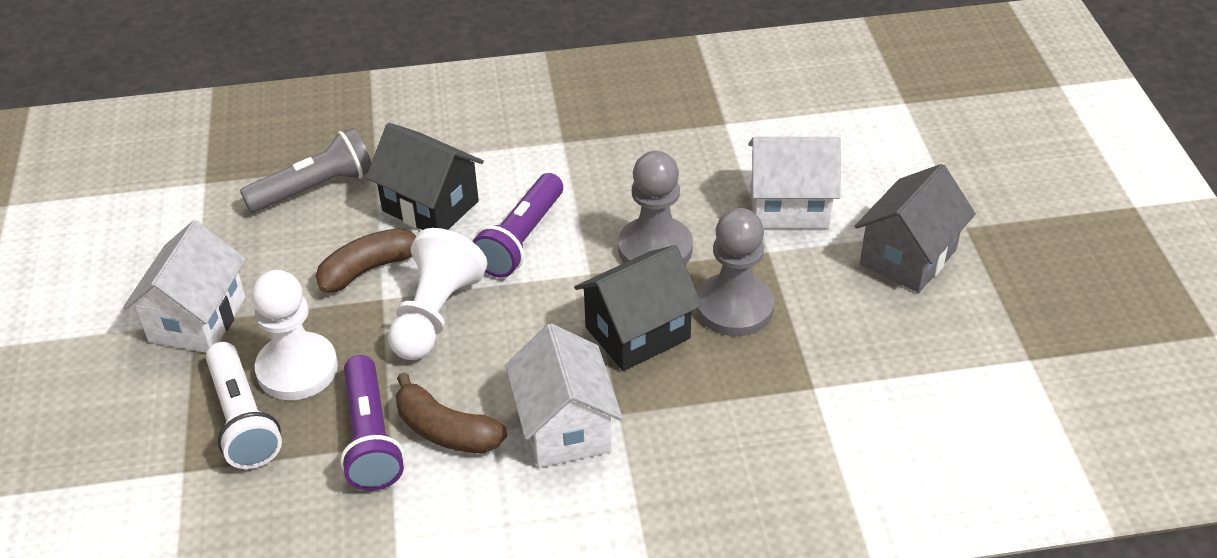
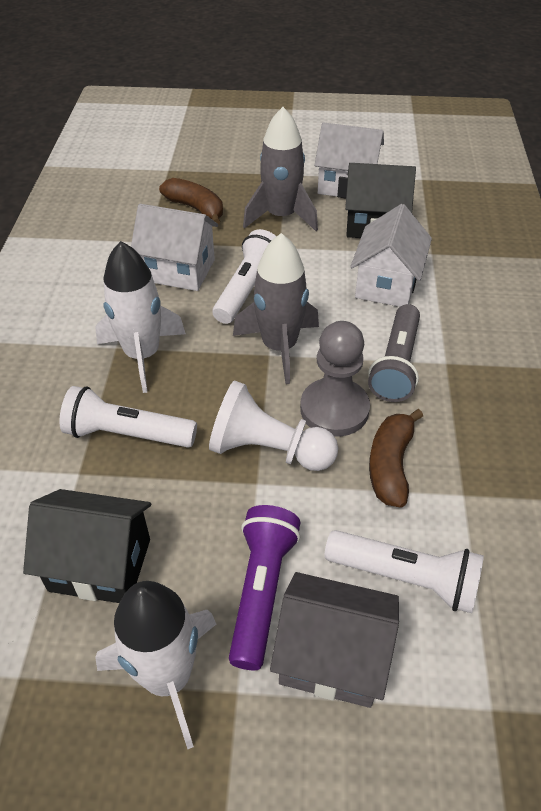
grey pawn: 2 -> 1
grey rocket: 0 -> 2
purple flashlight: 2 -> 1
white flashlight: 1 -> 3
white pawn: 2 -> 1
white rocket: 0 -> 2

